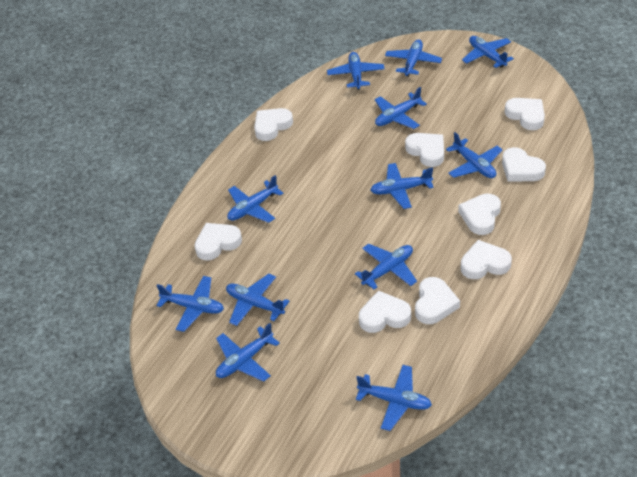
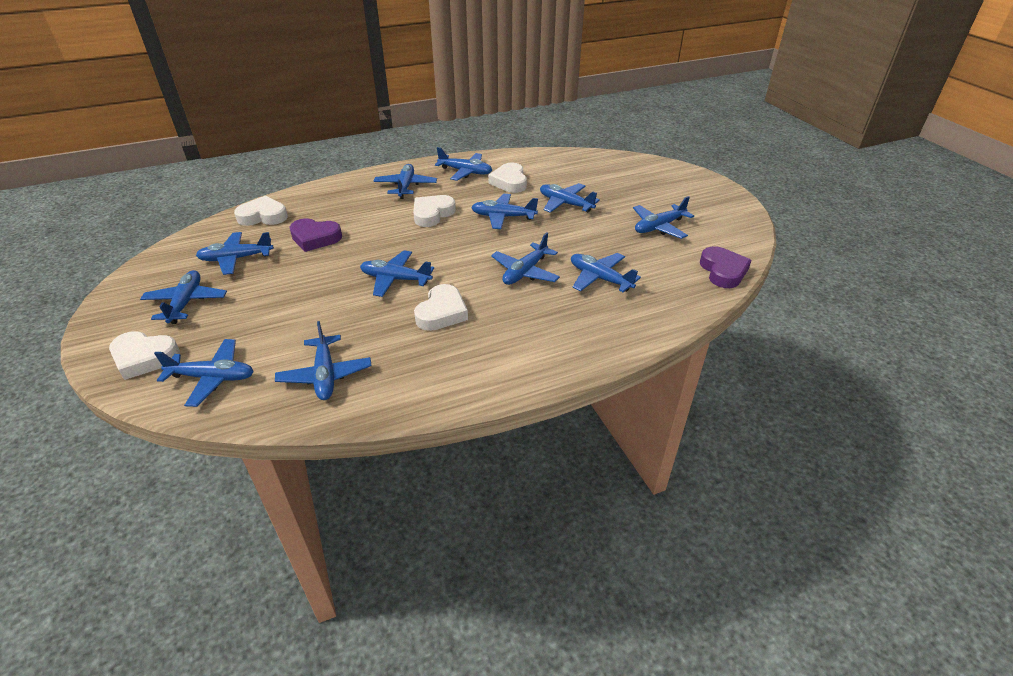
purple heart: 0 -> 2
white heart: 9 -> 5

